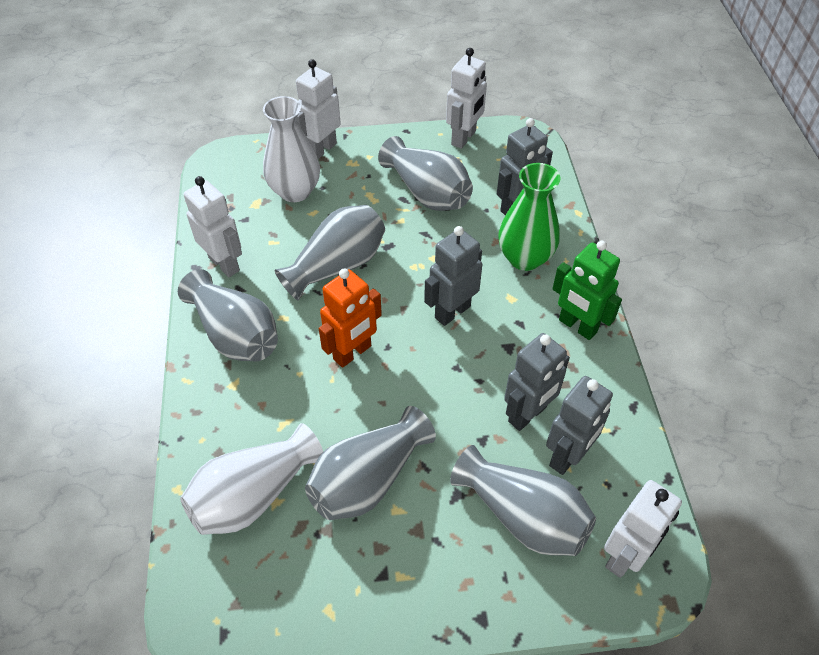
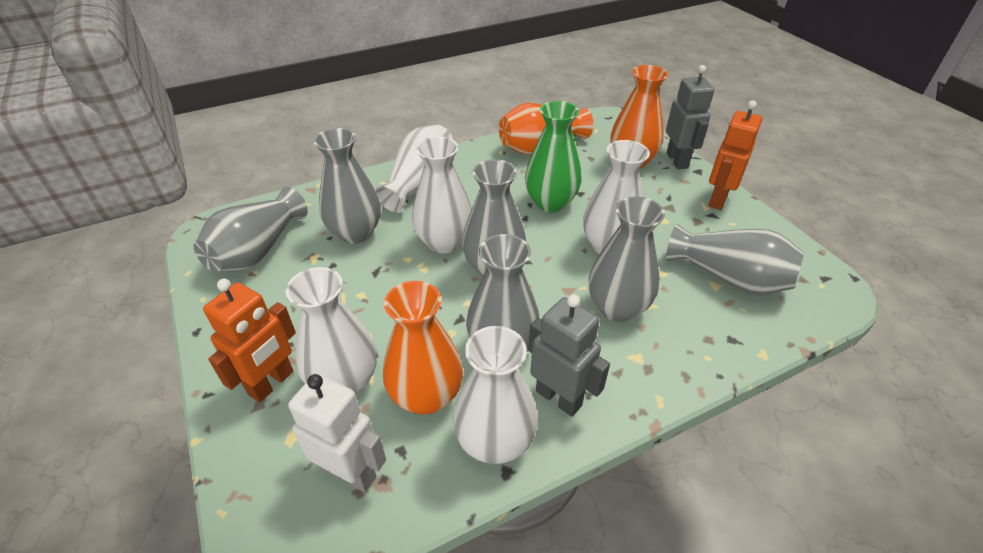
green robot: 1 -> 0
grey robot: 4 -> 2
grey vase: 5 -> 6
orange robot: 1 -> 2
orange vase: 0 -> 3
white robot: 4 -> 1
white vase: 2 -> 5

